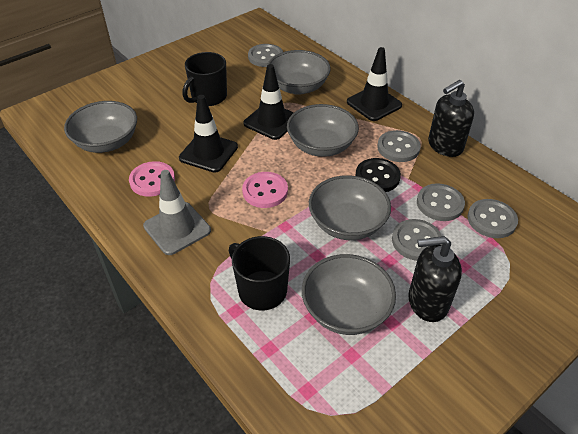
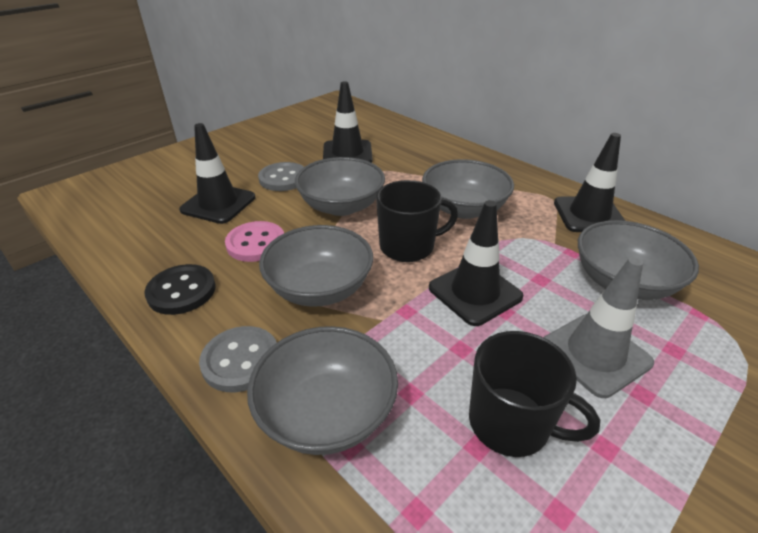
black soap dispenser: 2 -> 0
black traffic cone: 3 -> 4
grey button: 5 -> 2
pink button: 2 -> 1

